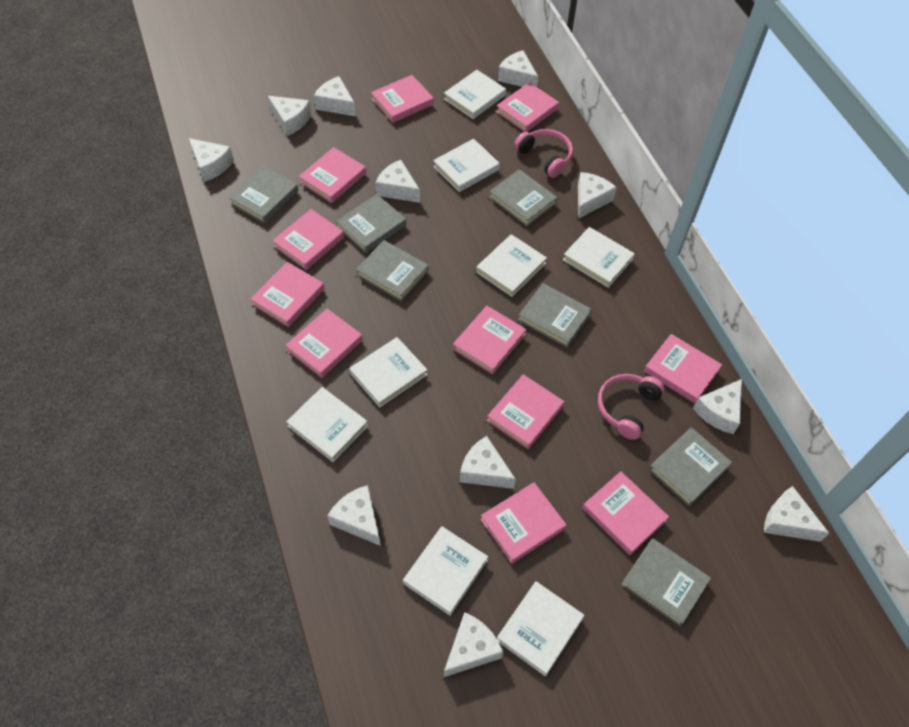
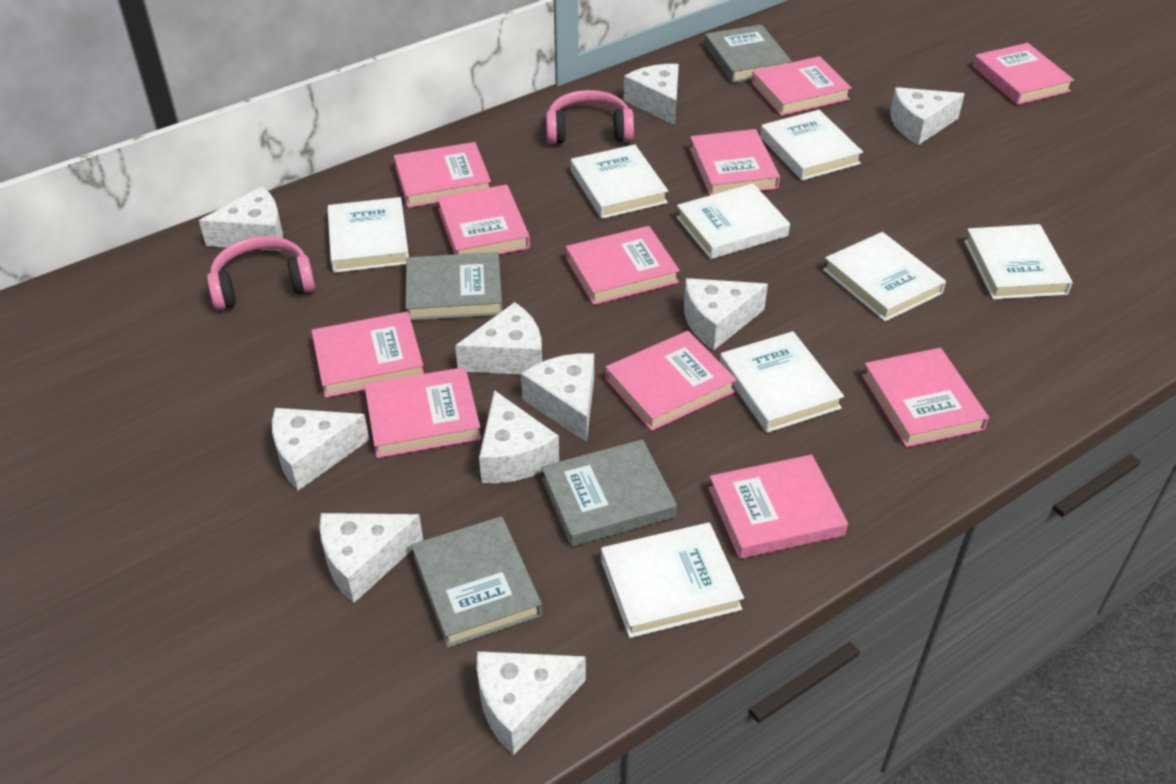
grey book: 7 -> 4
white cheese: 11 -> 10

